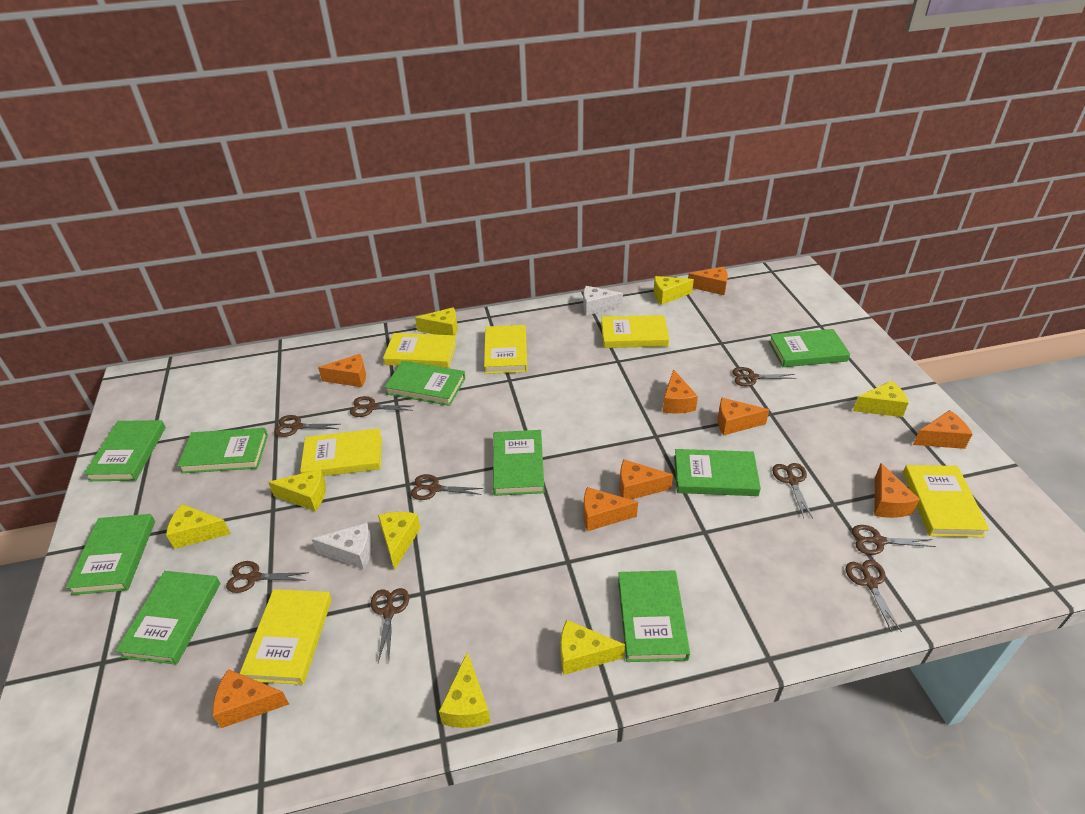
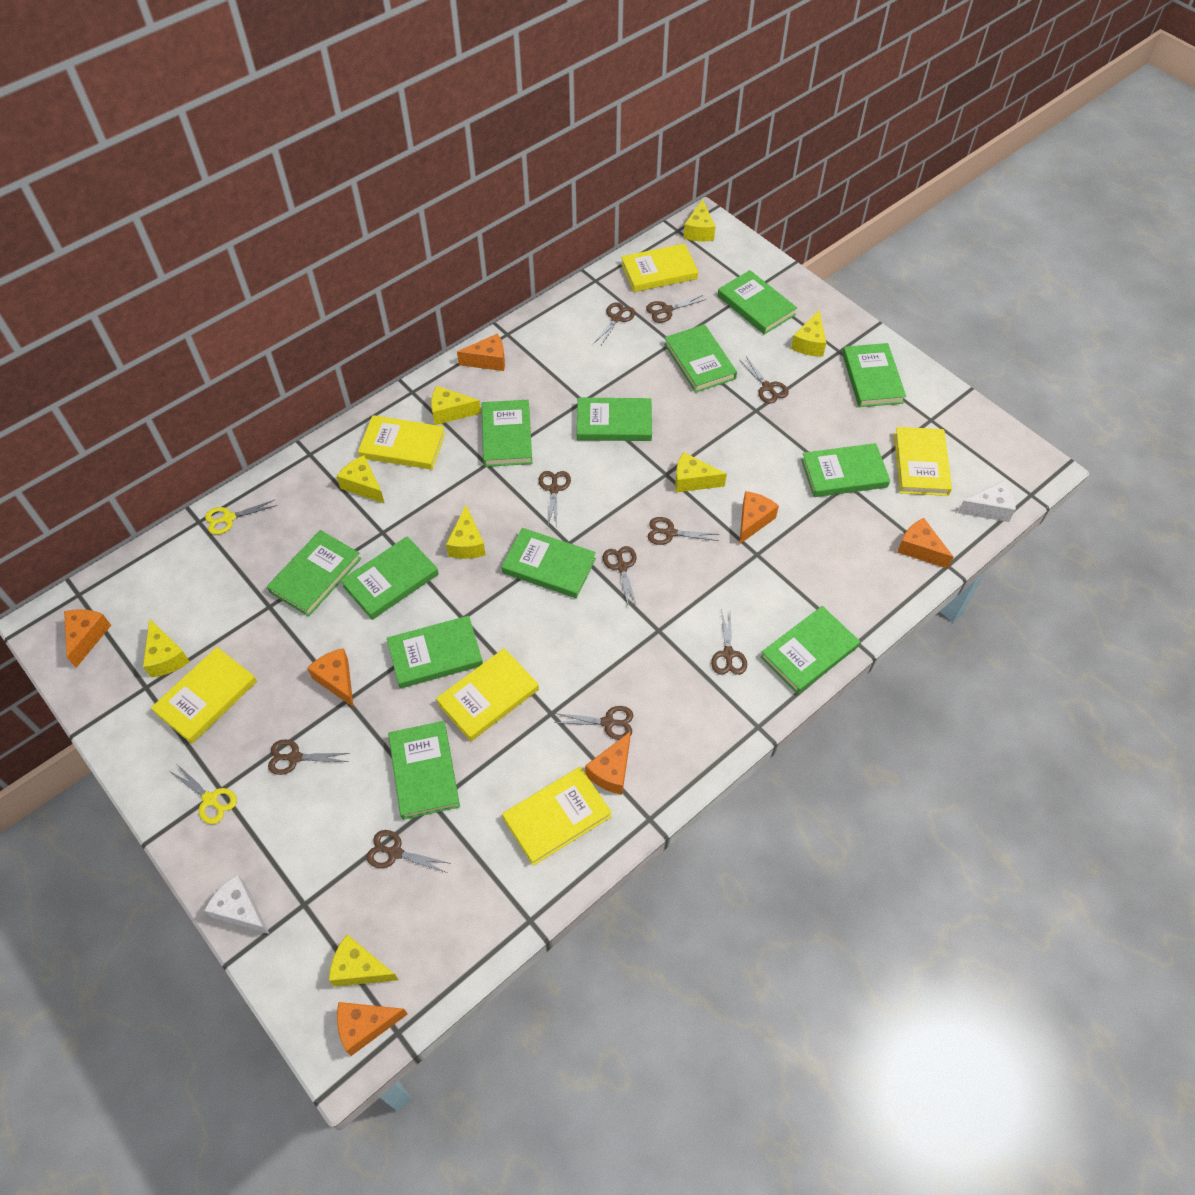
brown scissors: 9 -> 10
green book: 9 -> 12
orange cheese: 9 -> 7
yellow scissors: 0 -> 2

